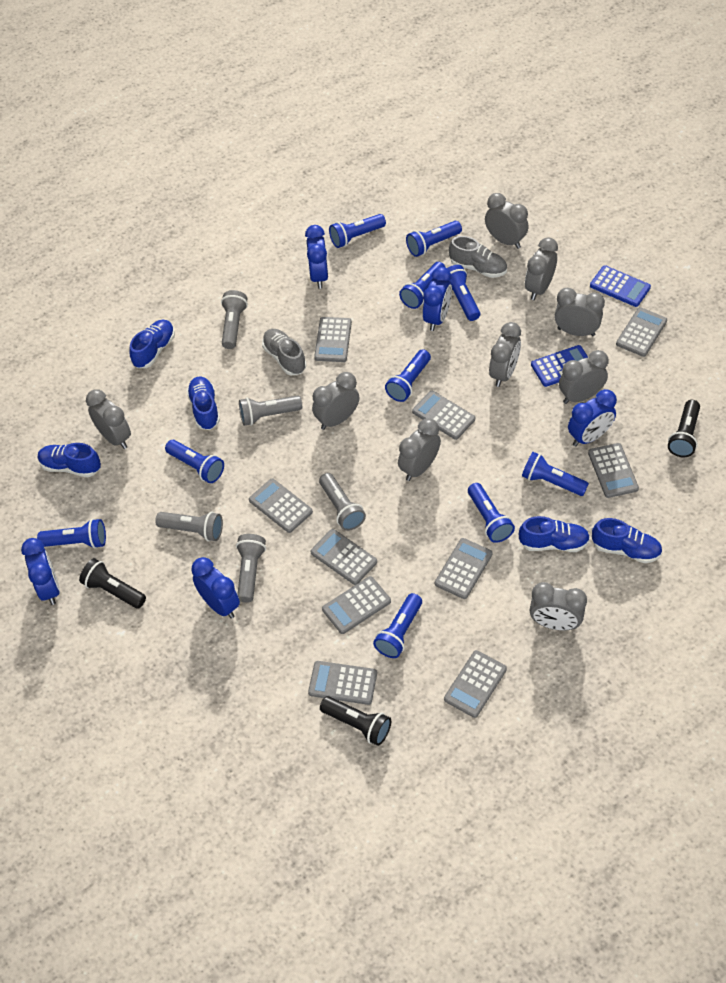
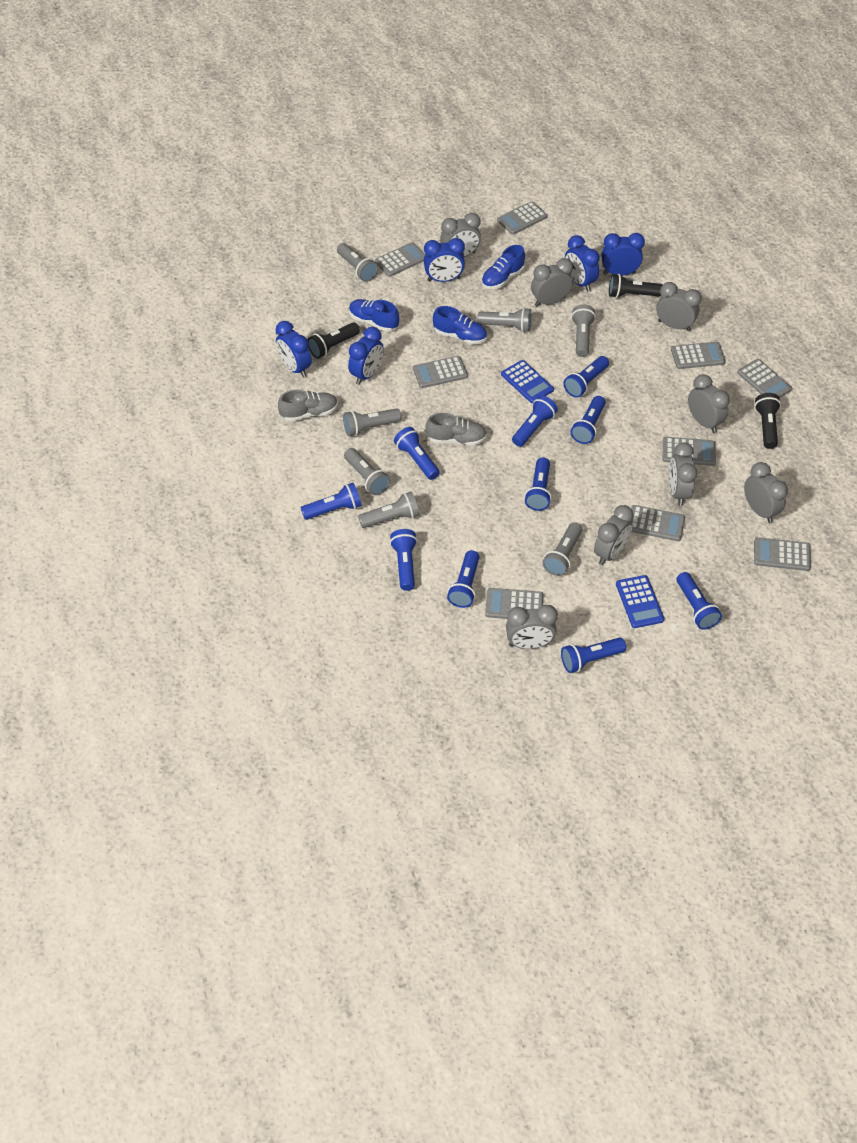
blue shoe: 5 -> 3
grey calculator: 10 -> 9
grey clock: 9 -> 8
grey flashlight: 5 -> 7

